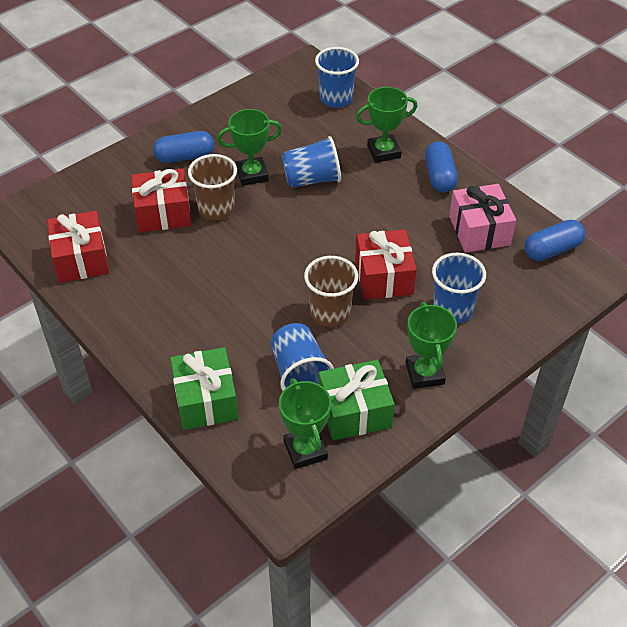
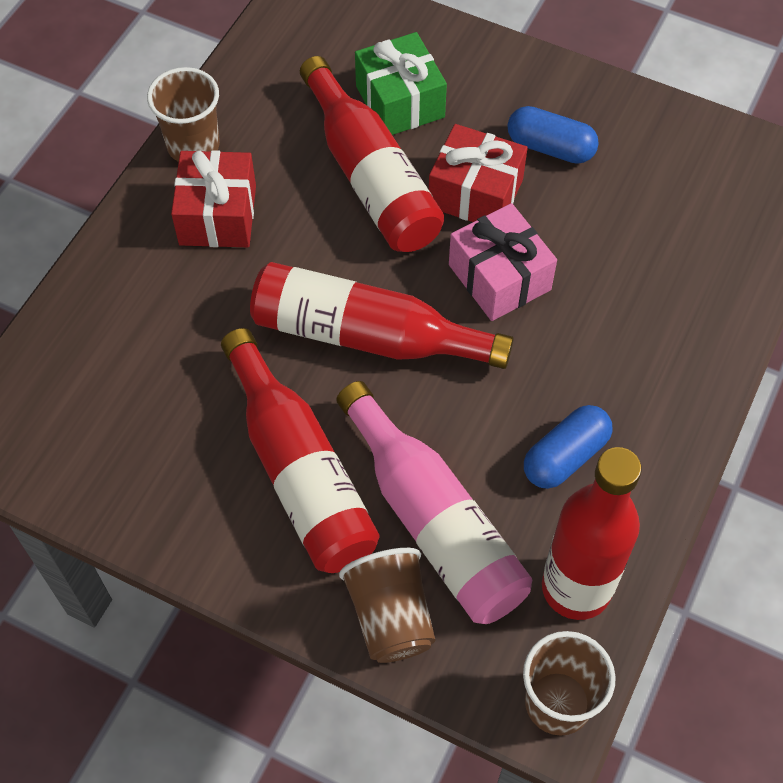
blue capsule: 3 -> 2
blue cup: 4 -> 0
brown cup: 2 -> 3
green gift: 2 -> 1
green trophy: 4 -> 0
pink bottle: 0 -> 1
red bottle: 0 -> 4
red gift: 3 -> 2

